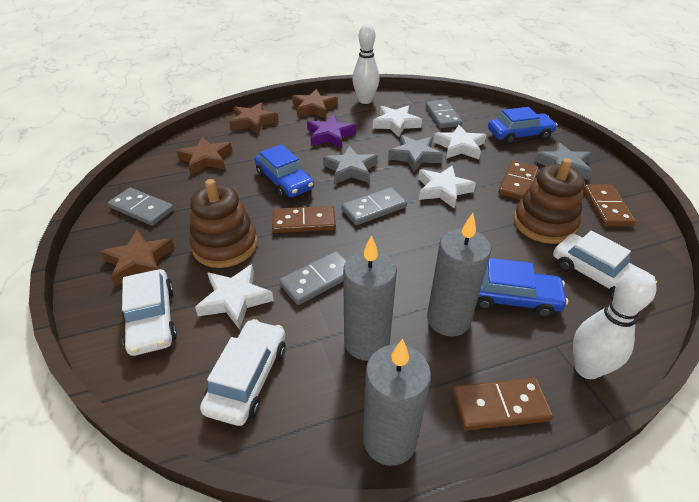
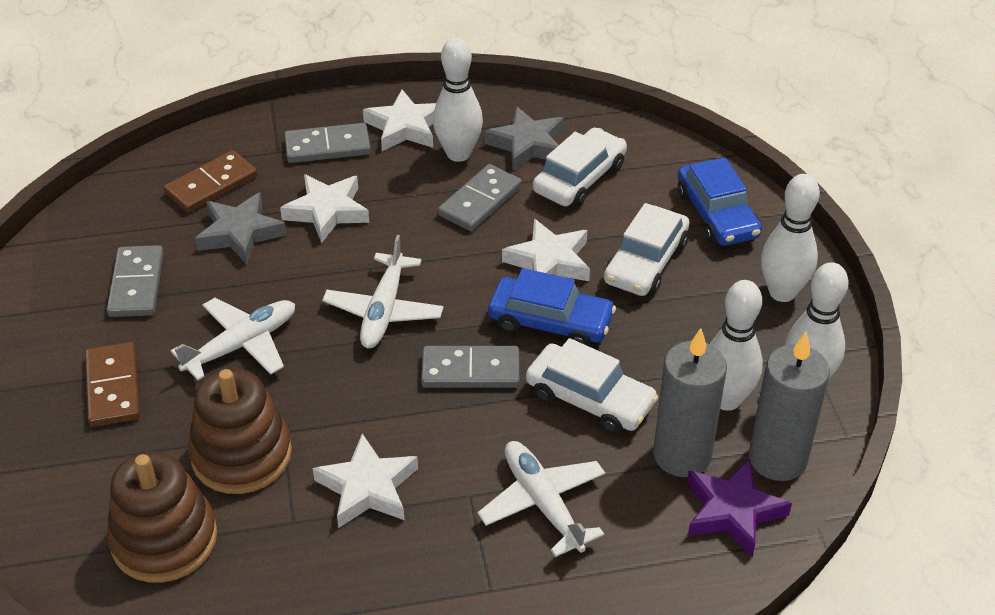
blue car: 3 -> 2
brown domino: 4 -> 2
brown star: 4 -> 0
grey candle: 3 -> 2
grey star: 3 -> 2
white bowling pin: 2 -> 4
white plane: 0 -> 3

